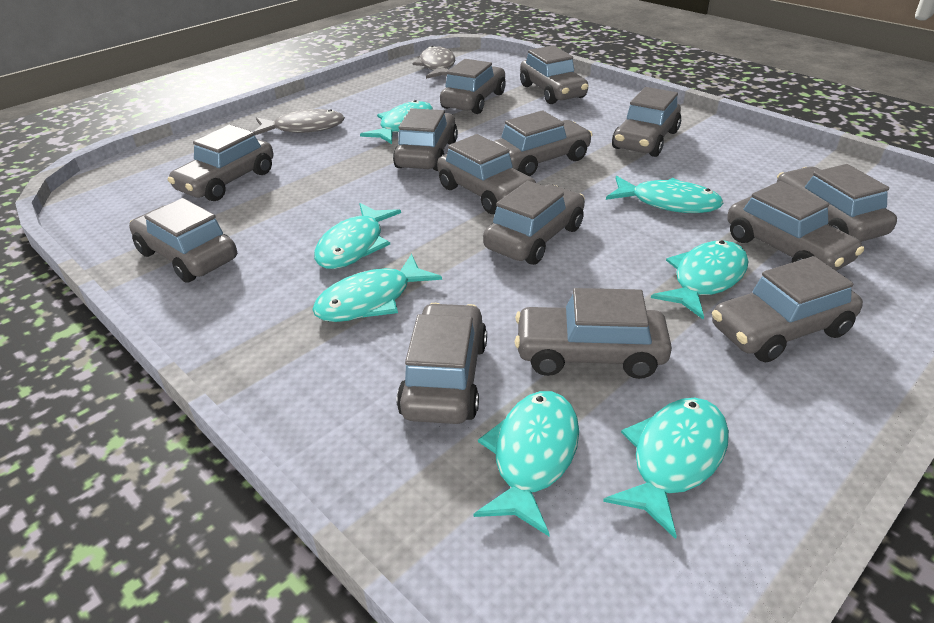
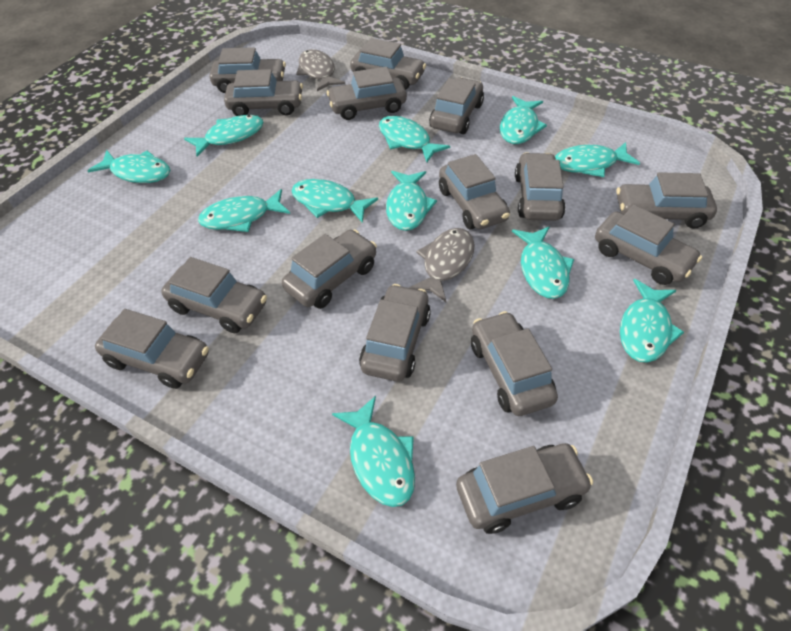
grey car: 14 -> 15
turquoise fish: 7 -> 11

